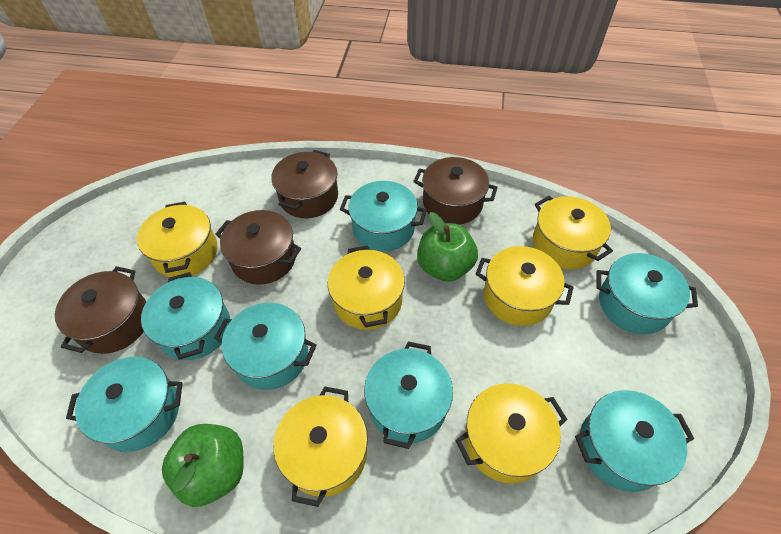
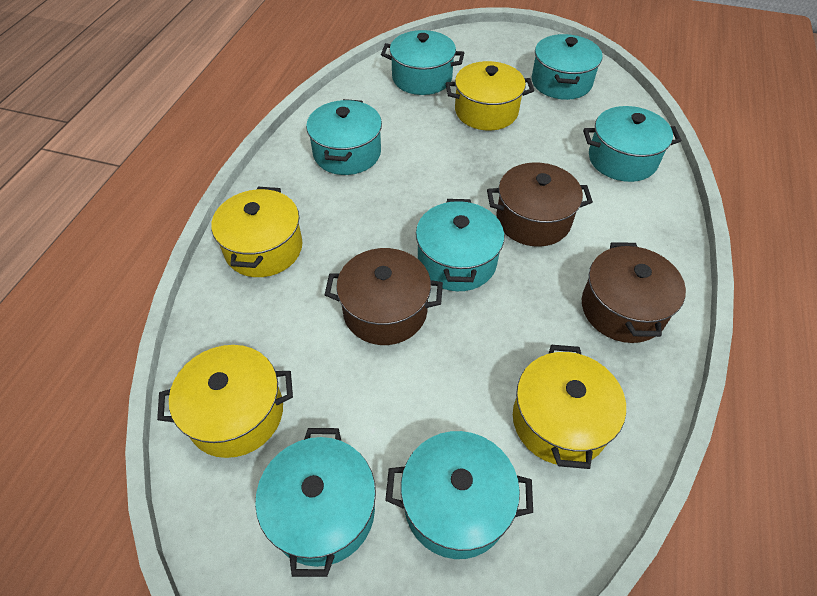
brown pot: 4 -> 3
green apple: 2 -> 0
yellow pot: 6 -> 4

